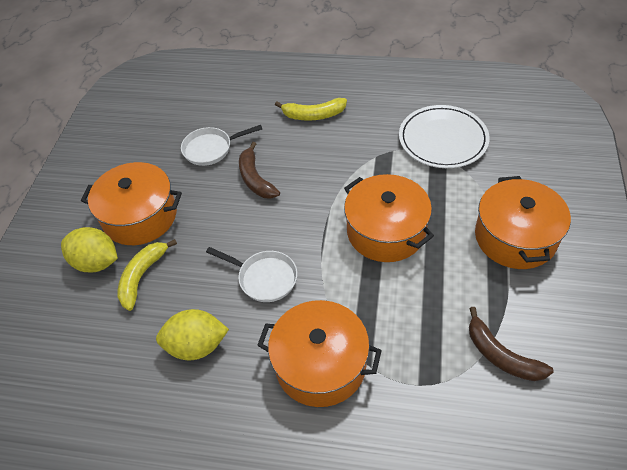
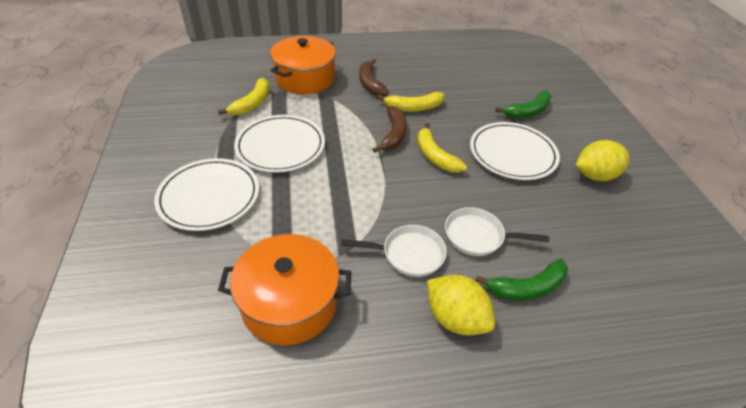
green banana: 0 -> 2
orange pot: 4 -> 2
white plate: 1 -> 3
yellow banana: 2 -> 3

